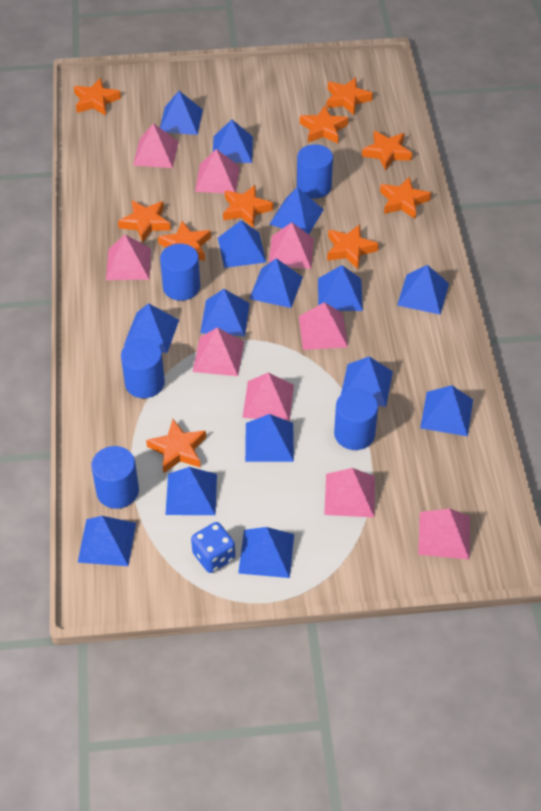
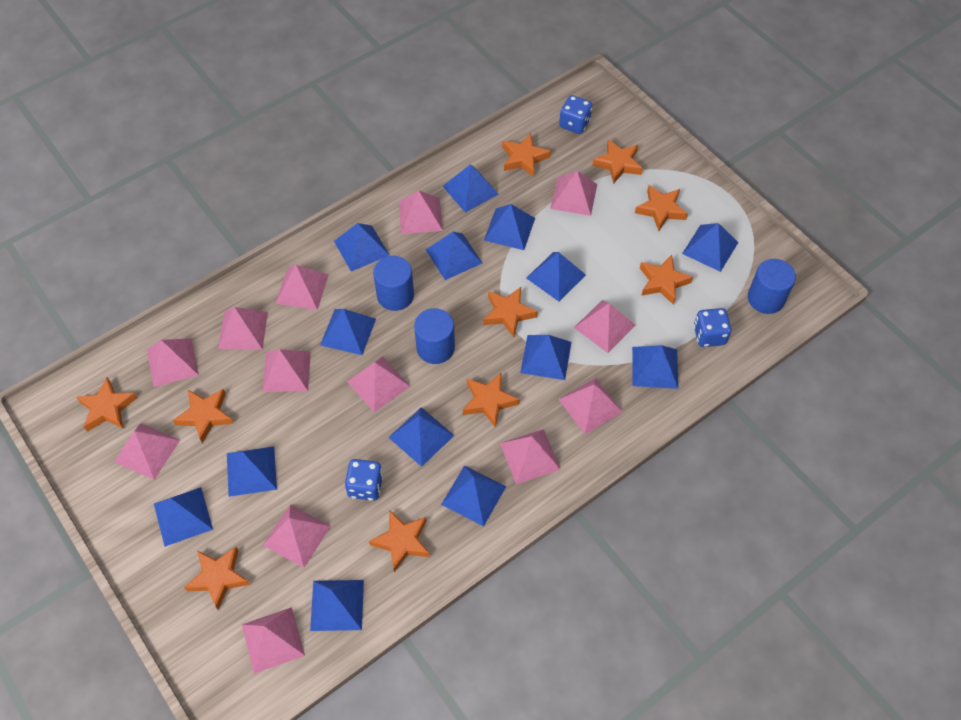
blue cylinder: 5 -> 3
blue dice: 1 -> 3
blue pyramid: 15 -> 14
pink pyramid: 9 -> 13

